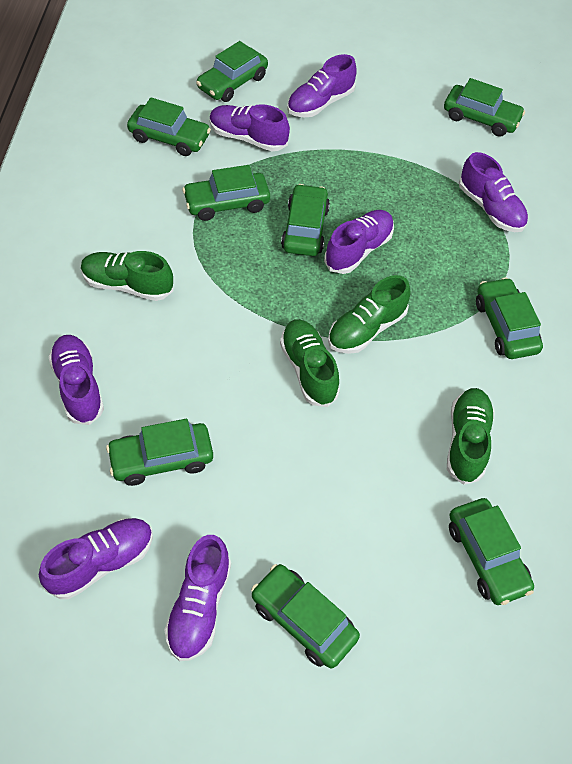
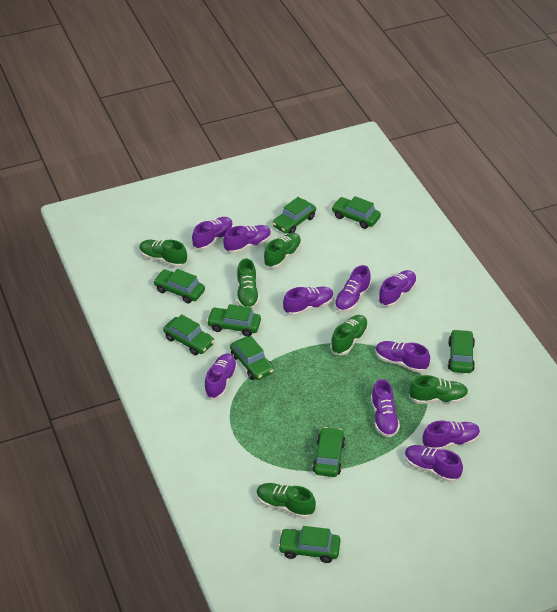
green shoe: 4 -> 6
purple shoe: 7 -> 10

